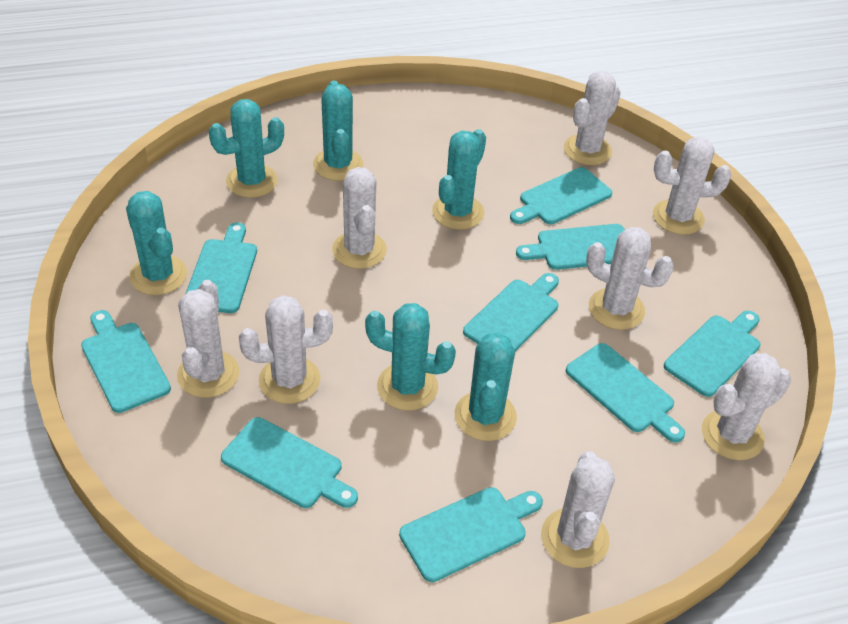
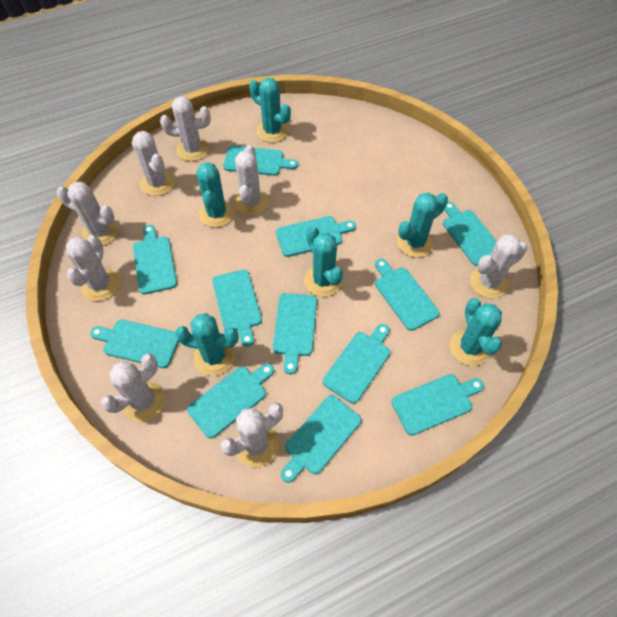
turquoise cutting board: 9 -> 12

